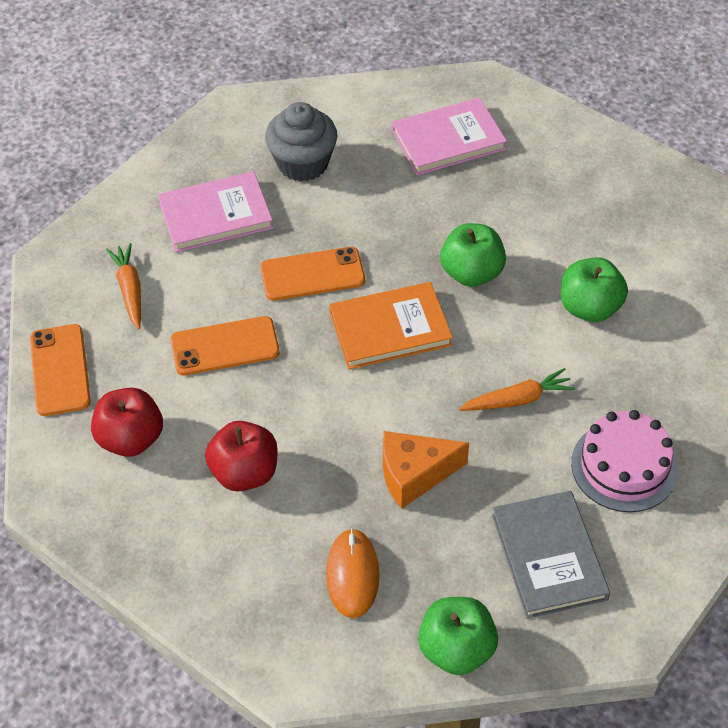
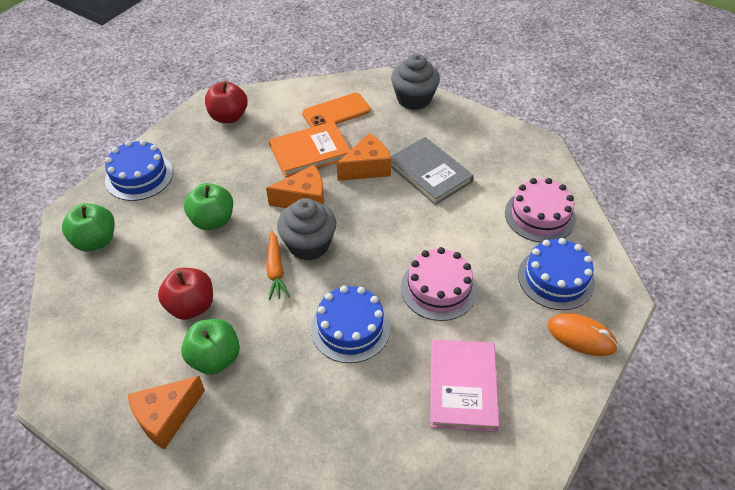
blue cake: 0 -> 3
grey cupcake: 1 -> 2
orange carrot: 2 -> 1
orange cheese: 1 -> 3
orange phone: 3 -> 1
pink book: 2 -> 1
pink cake: 1 -> 2

